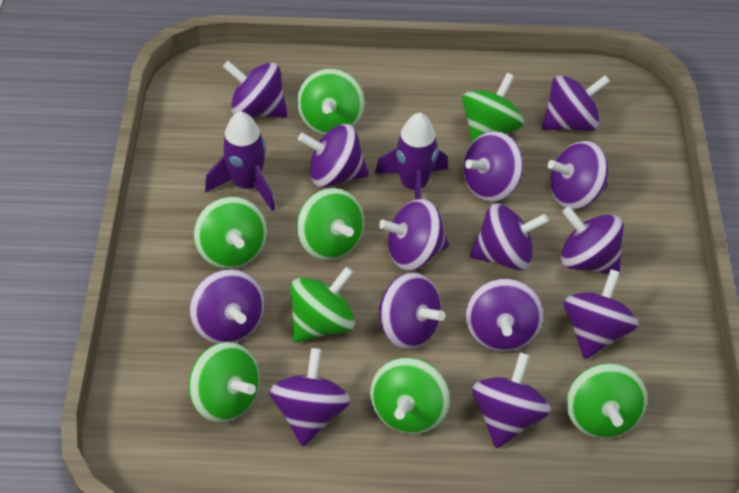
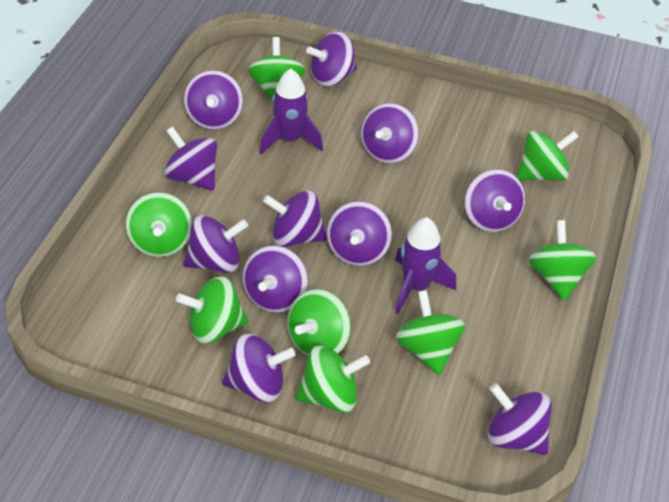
purple spinning top: 14 -> 11

